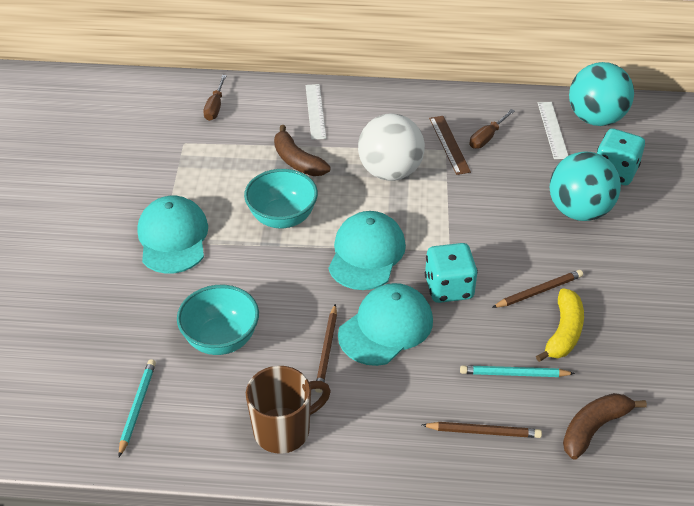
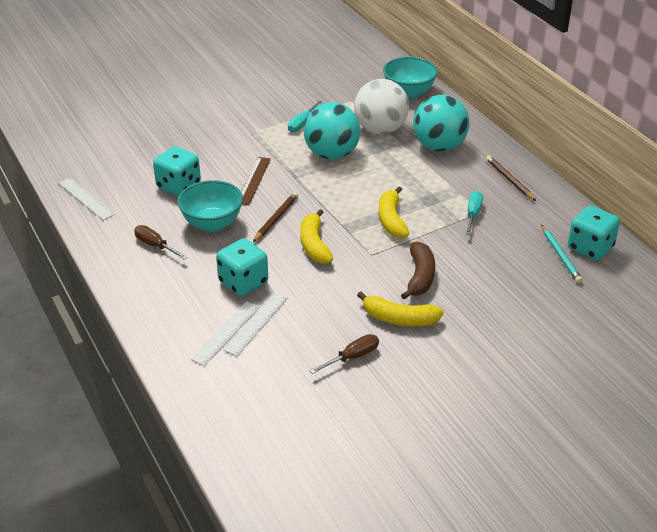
brown banana: 2 -> 1
brown mug: 1 -> 0
brown pencil: 3 -> 2
turquoise cap: 3 -> 0
turquoise dice: 2 -> 3
turquoise pencil: 2 -> 1
turquoise screwdriver: 0 -> 2
white ruler: 2 -> 3
yellow banana: 1 -> 3

